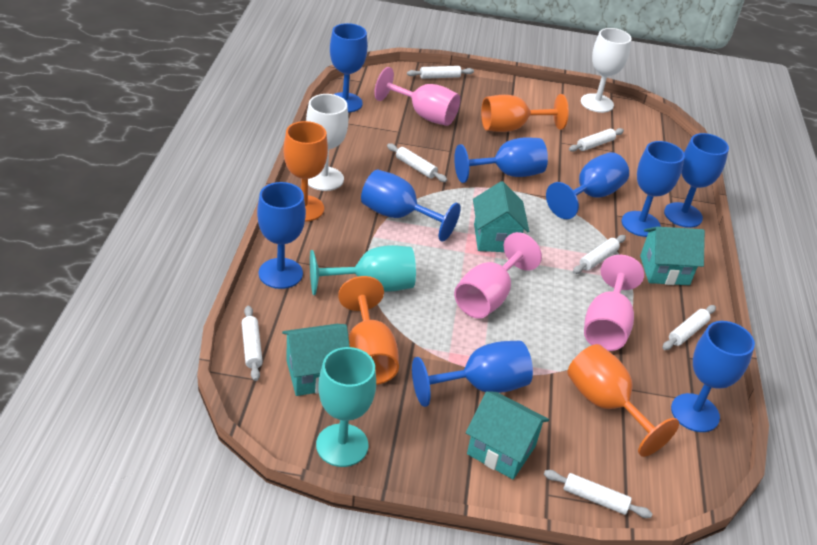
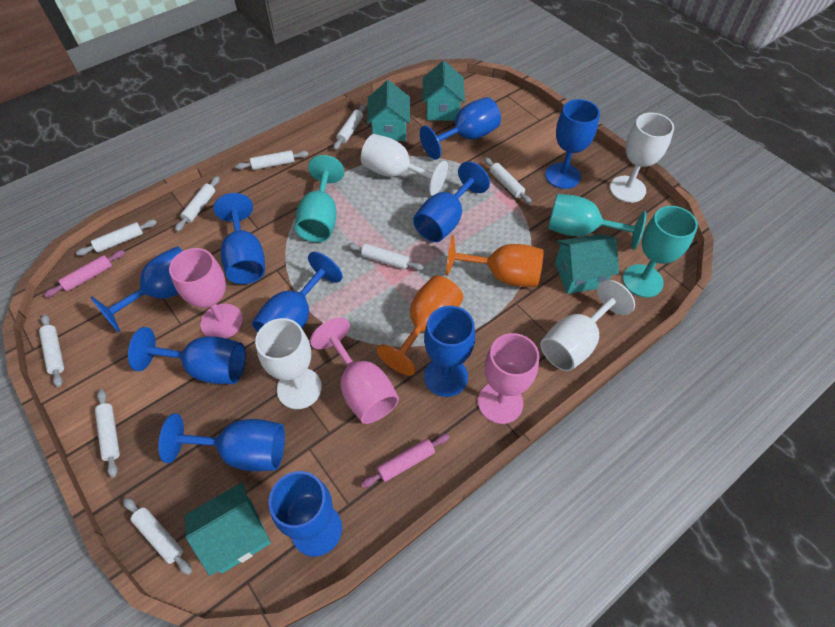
blue goblet: 9 -> 10
orange goblet: 4 -> 2
pink rolling pin: 0 -> 2
turquoise goblet: 2 -> 3
white goblet: 2 -> 4
white rolling pin: 7 -> 9

